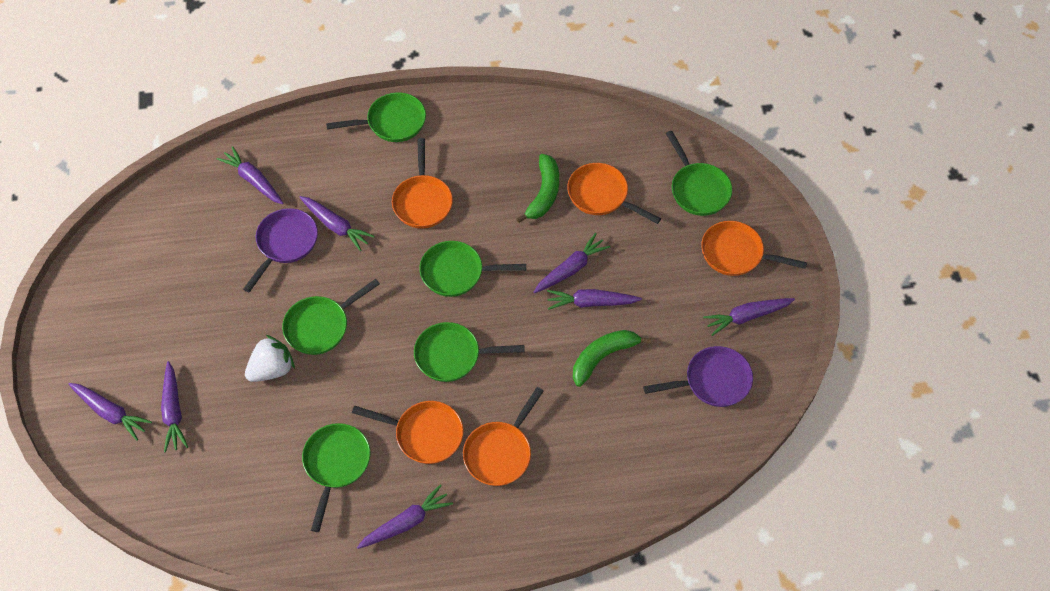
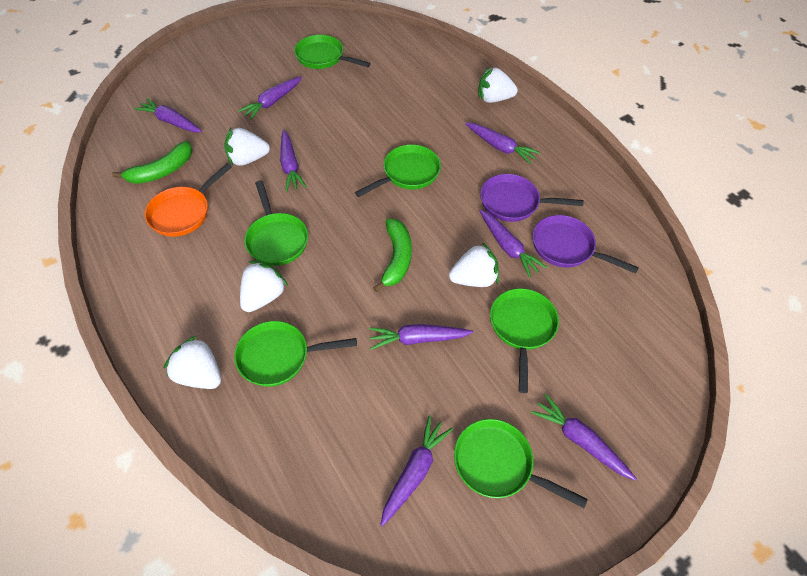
orange pan: 5 -> 1
white strawberry: 1 -> 5

